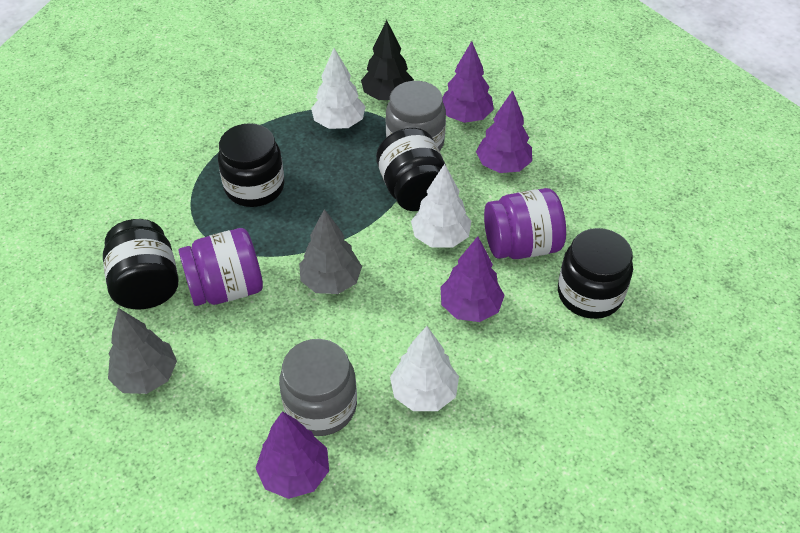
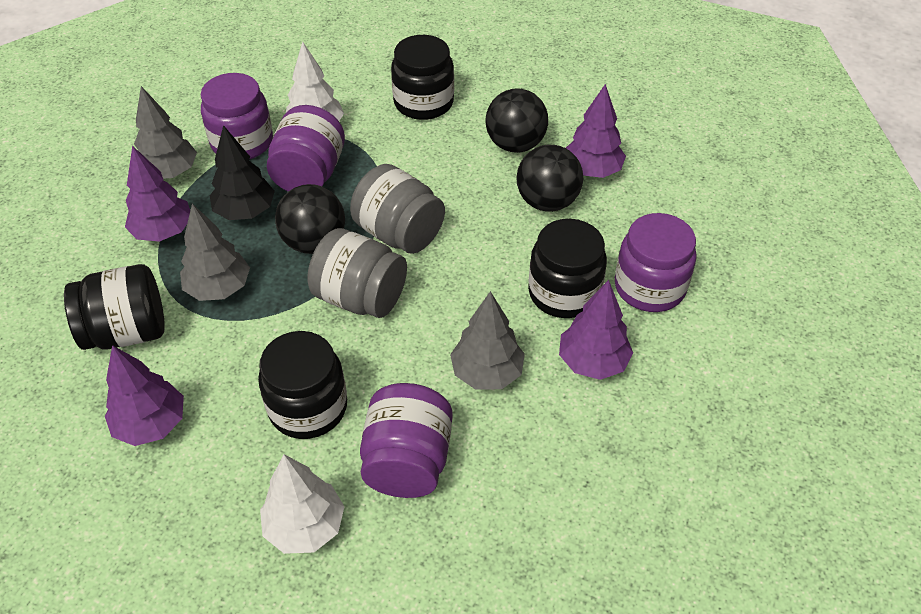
black ball: 0 -> 3
grey tree: 2 -> 3
purple jar: 2 -> 4
white tree: 3 -> 2

